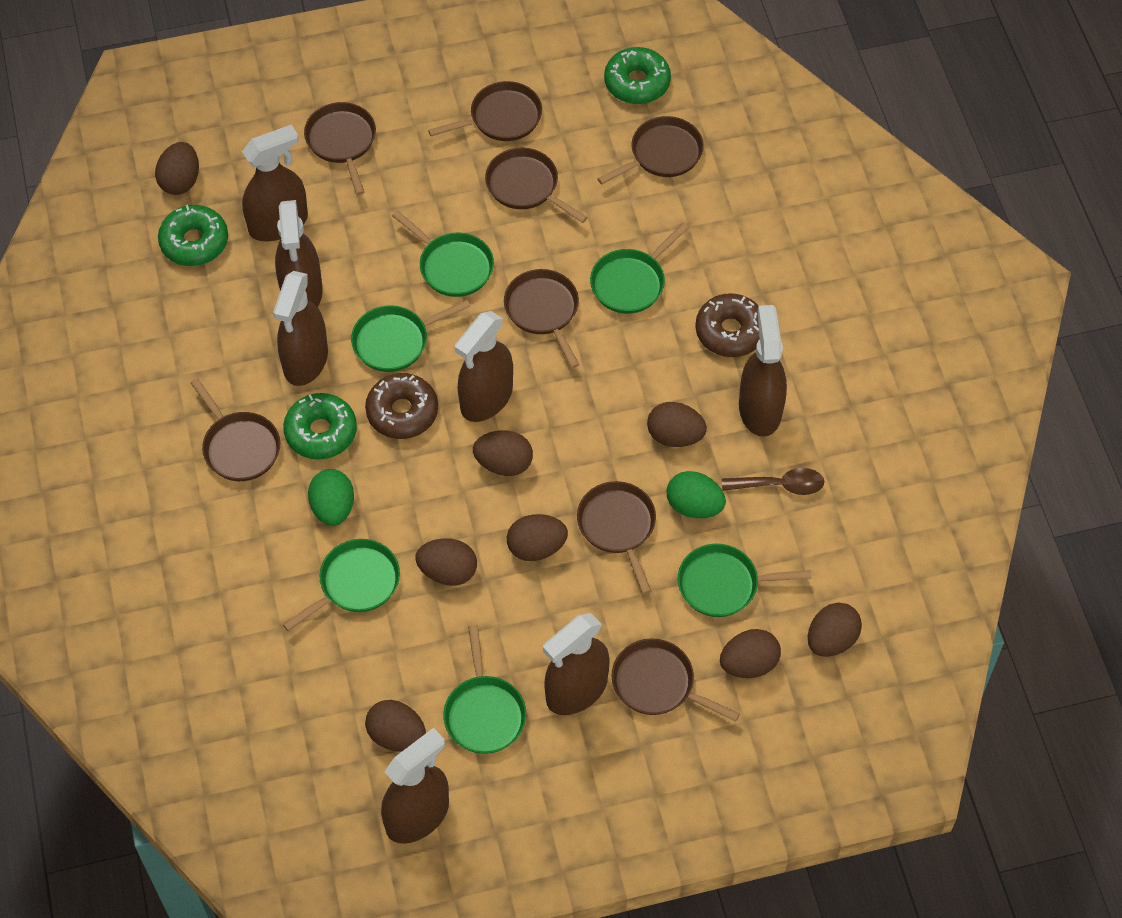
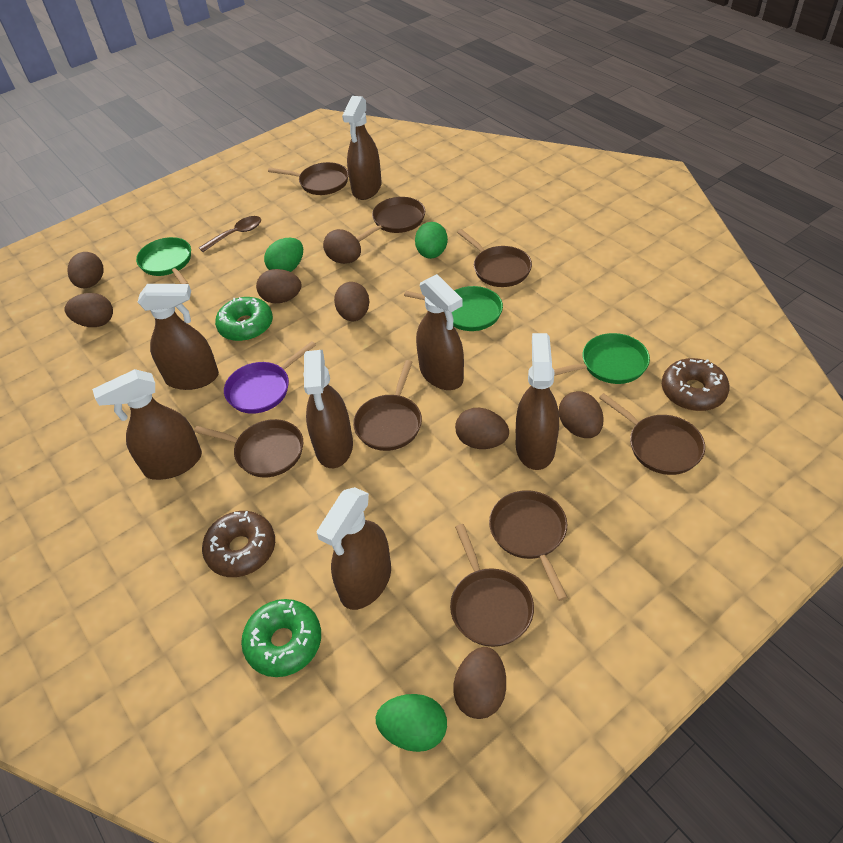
green donut: 3 -> 2
green egg: 2 -> 3
green pan: 6 -> 3
purple pan: 0 -> 1

